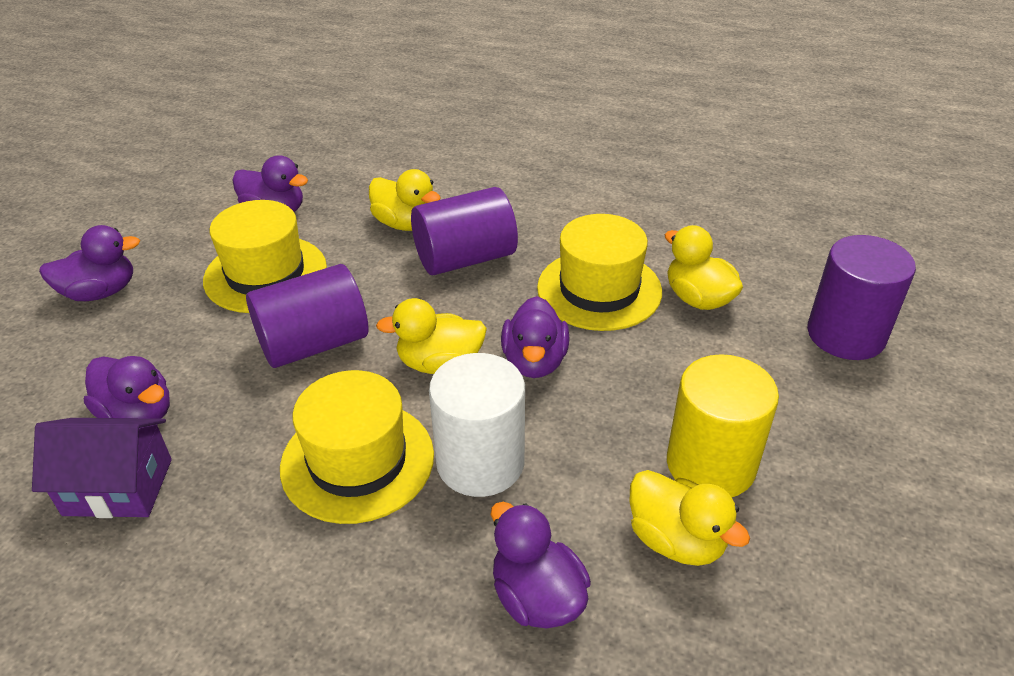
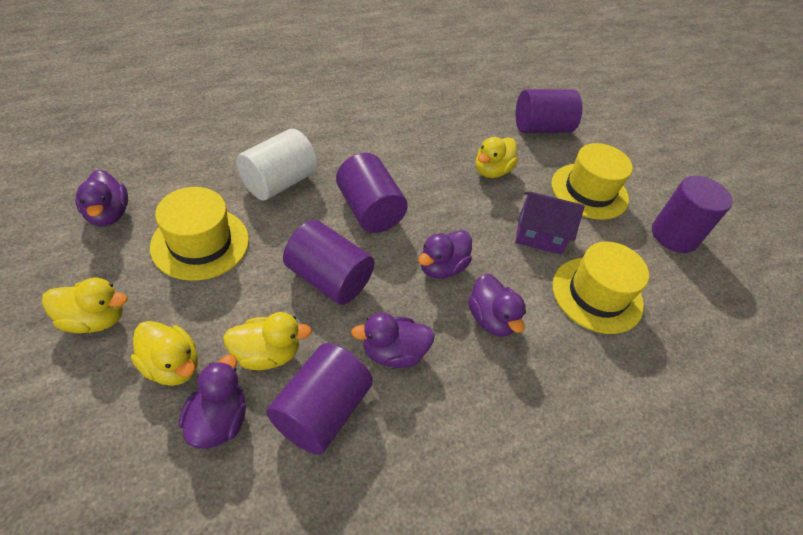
purple cylinder: 3 -> 5
yellow cylinder: 1 -> 0

